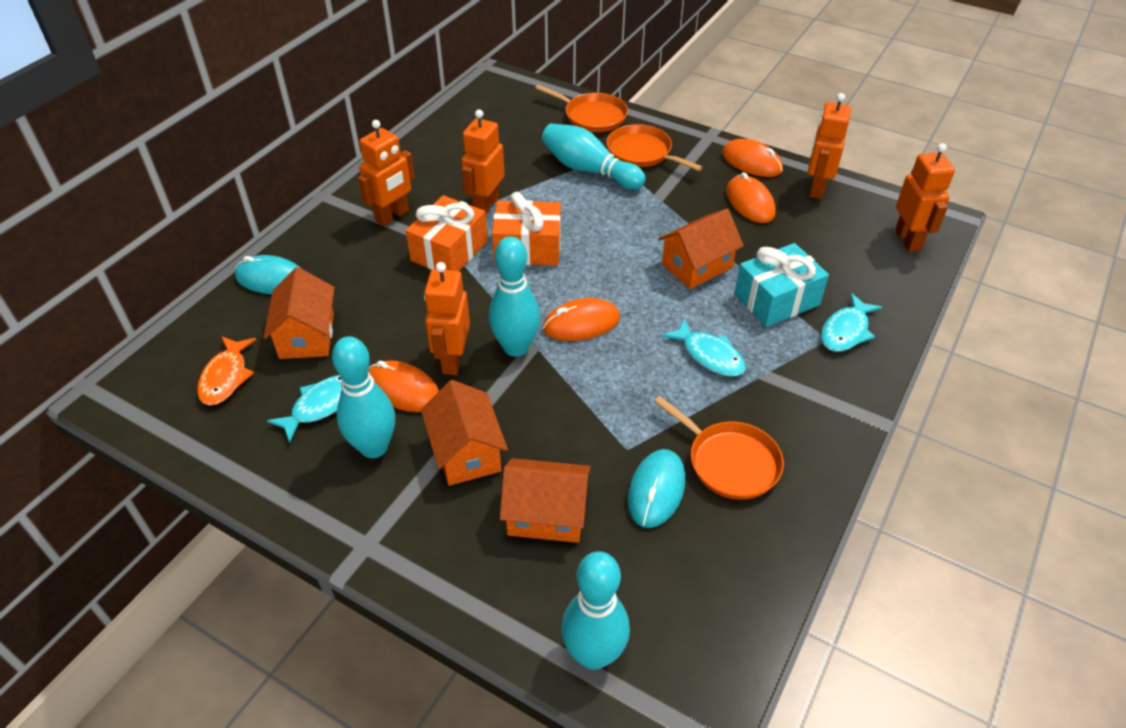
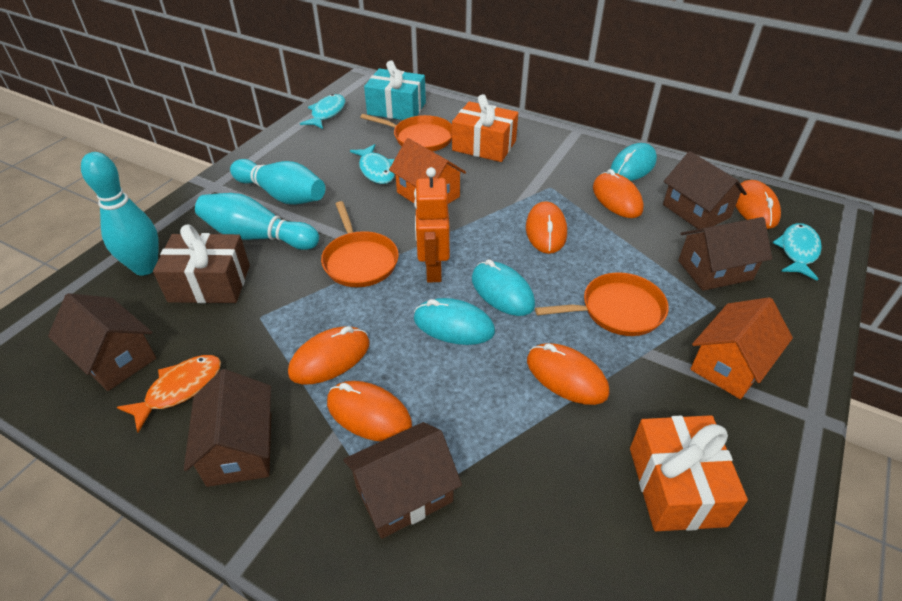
brown gift: 0 -> 1
brown house: 0 -> 5
orange house: 4 -> 2
orange mouse: 4 -> 6
orange robot: 5 -> 1
turquoise bowling pin: 4 -> 3
turquoise mouse: 2 -> 3

